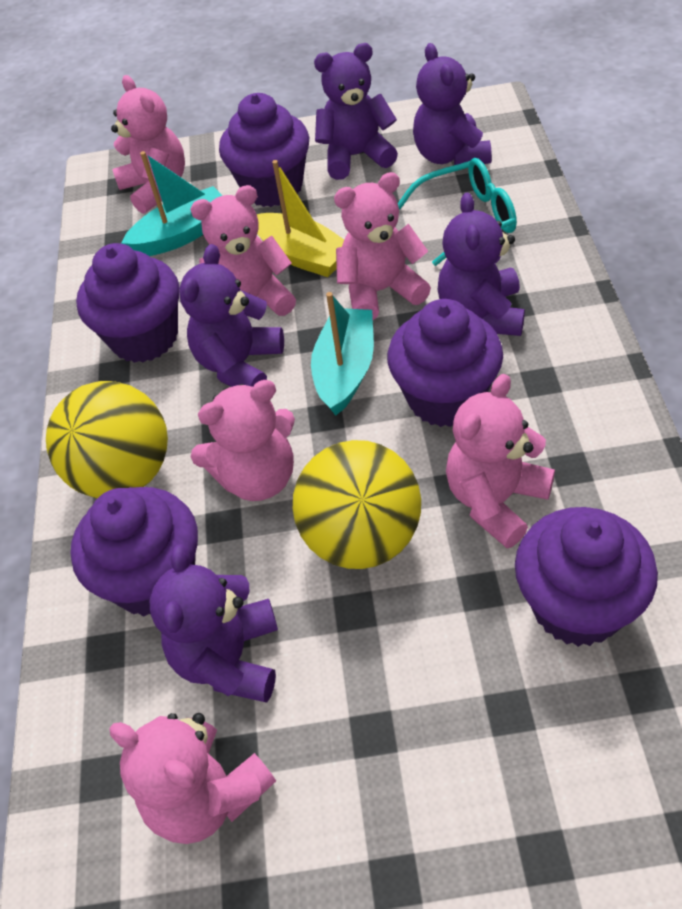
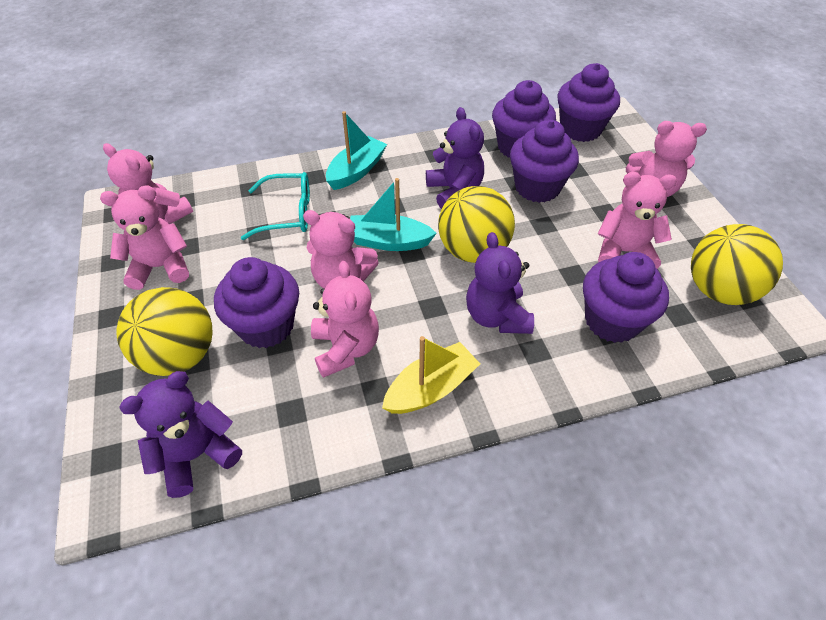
purple teddy bear: 5 -> 3
yellow ball: 2 -> 3

